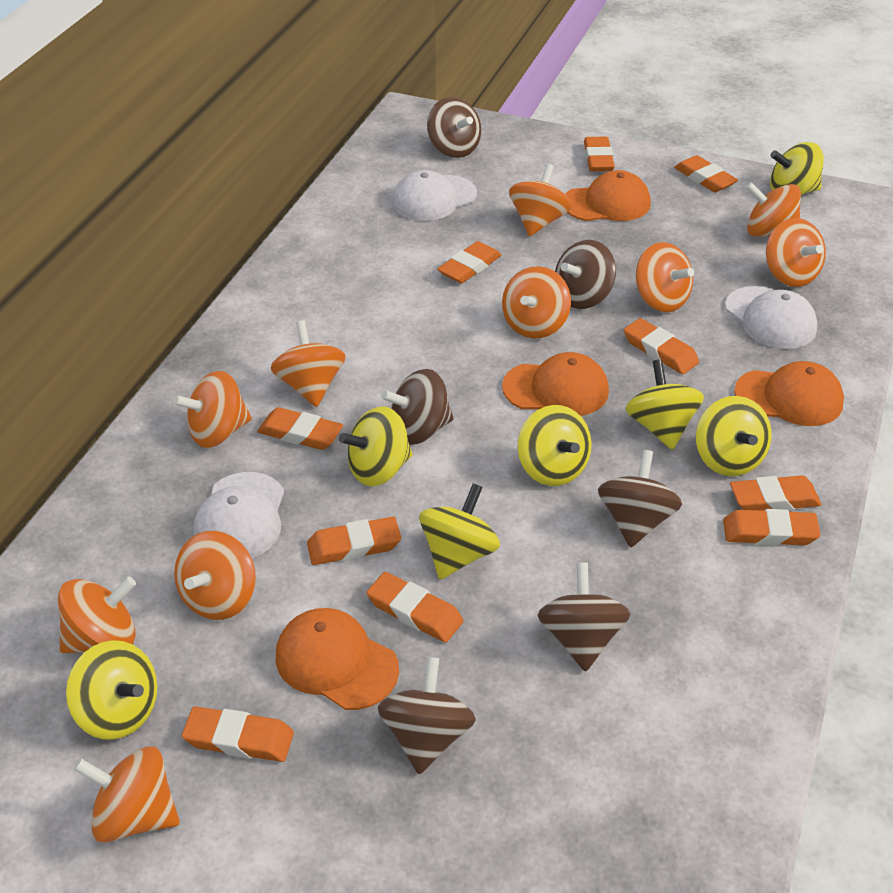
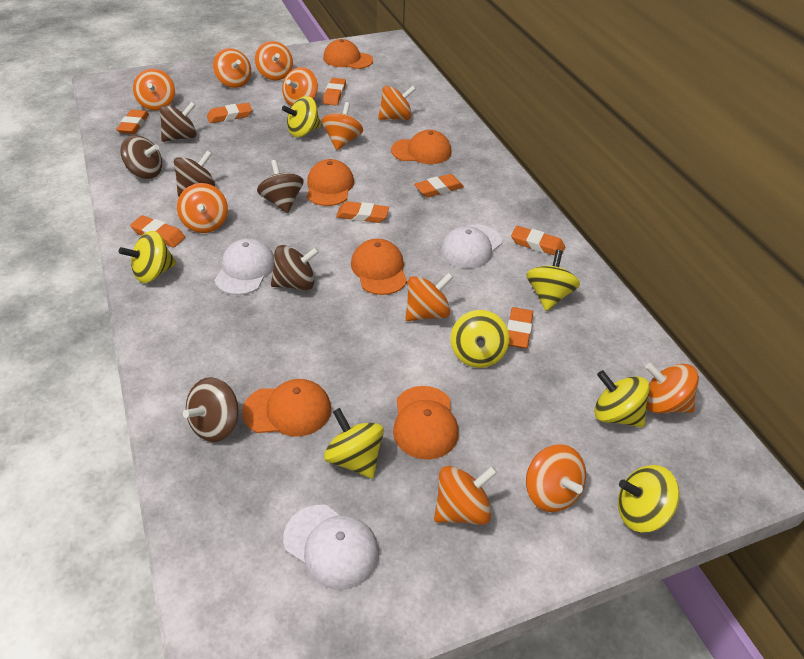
orange cap: 4 -> 6
orange eraser: 10 -> 8
orange spinning top: 10 -> 11

